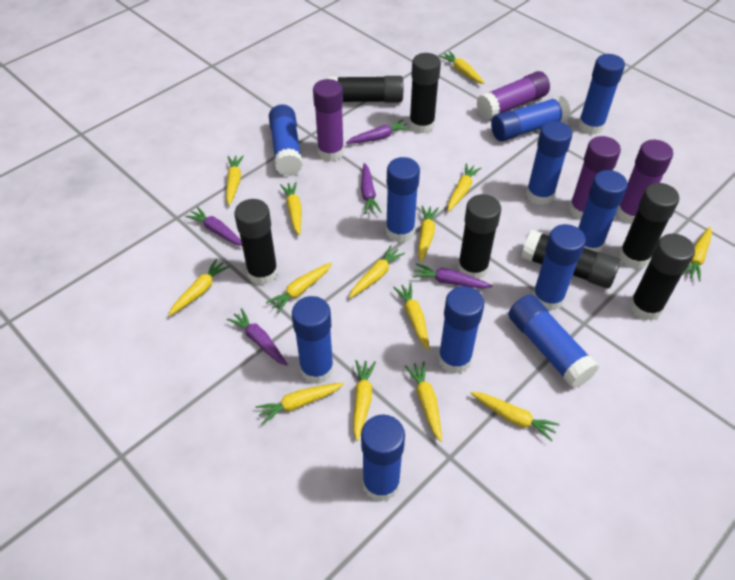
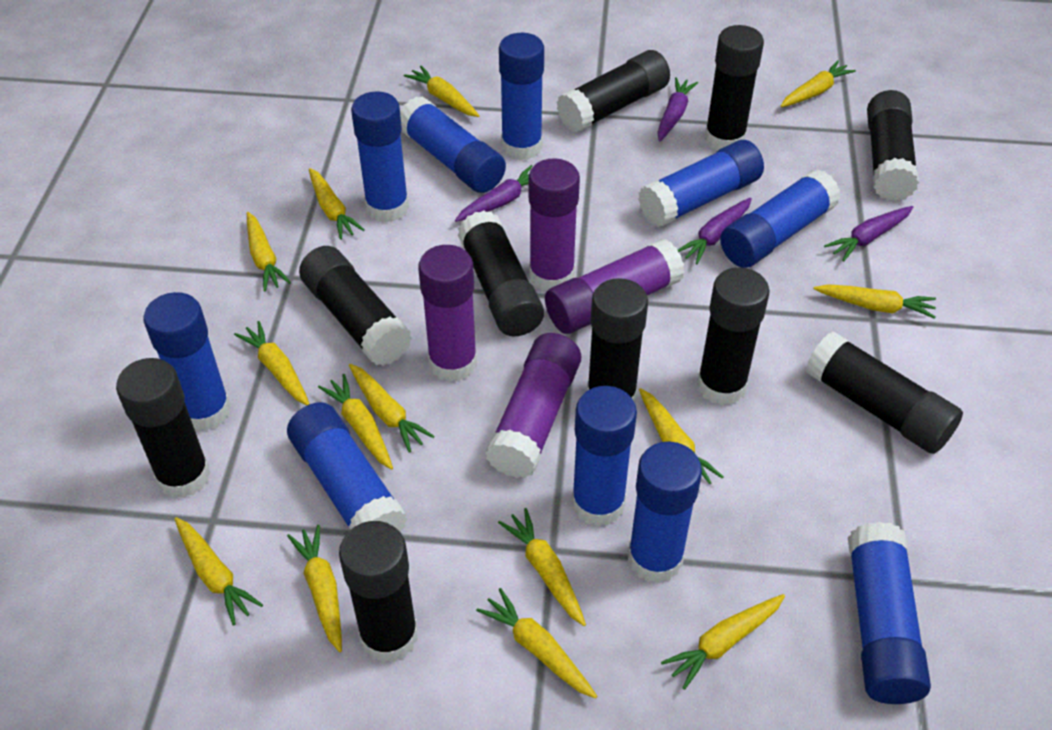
black glue stick: 7 -> 10
blue glue stick: 11 -> 10
purple carrot: 5 -> 4

